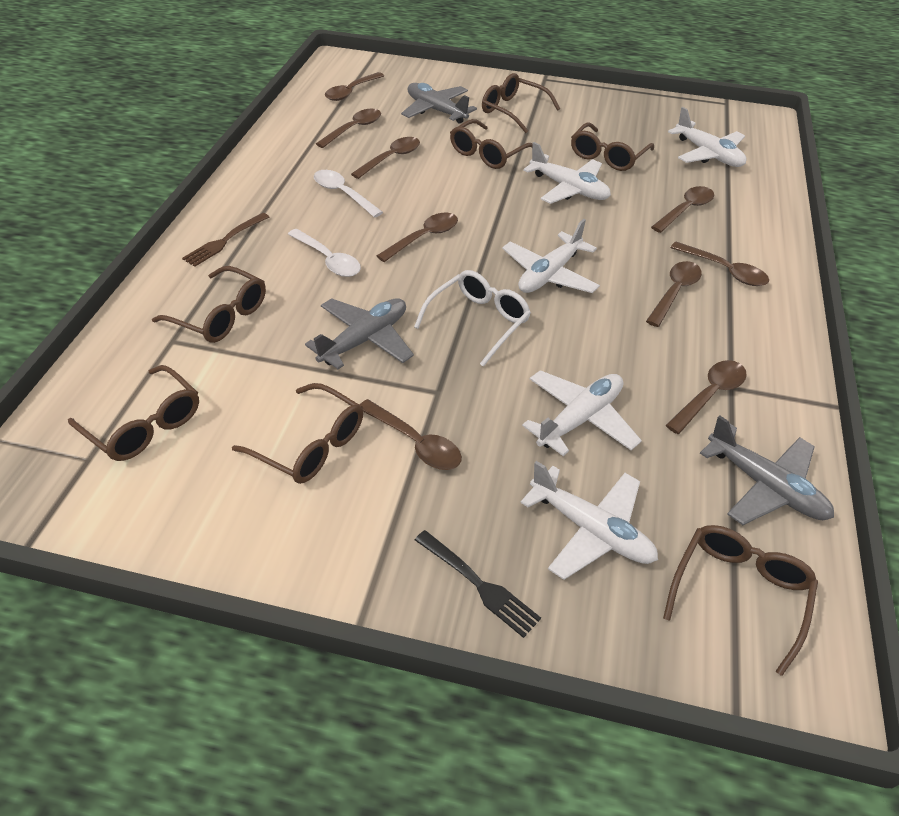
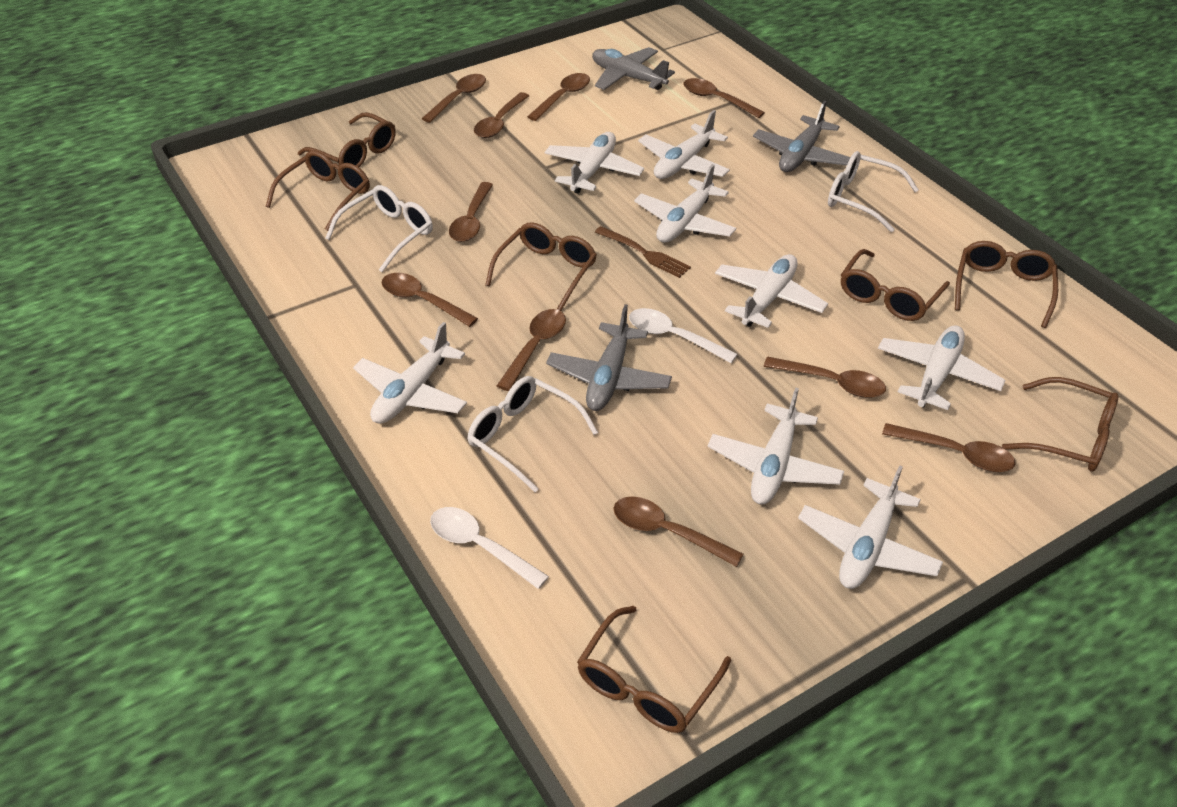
black fork: 1 -> 0
brown spoon: 9 -> 10
white glasses: 1 -> 3
white plane: 5 -> 8

